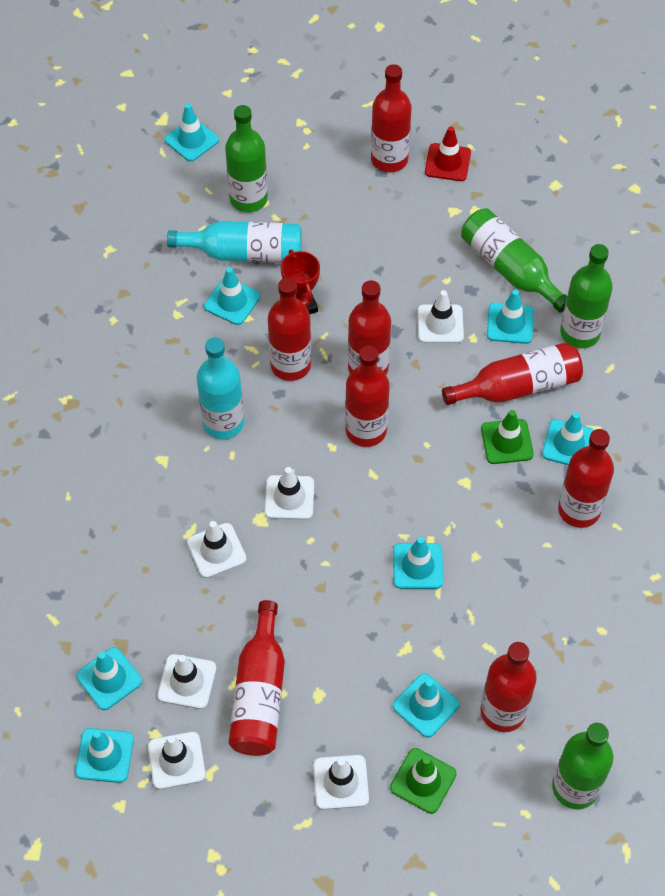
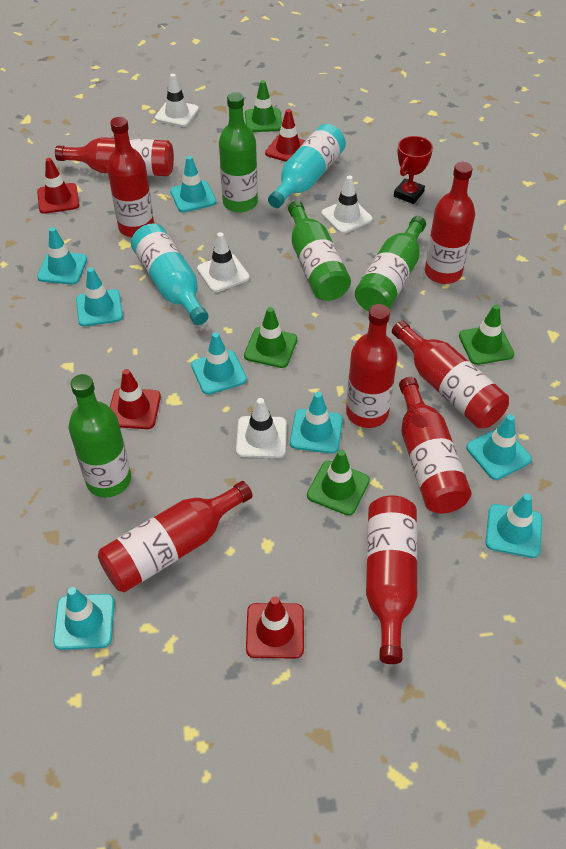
green traffic cone: 2 -> 4
red traffic cone: 1 -> 4
white traffic cone: 6 -> 4

